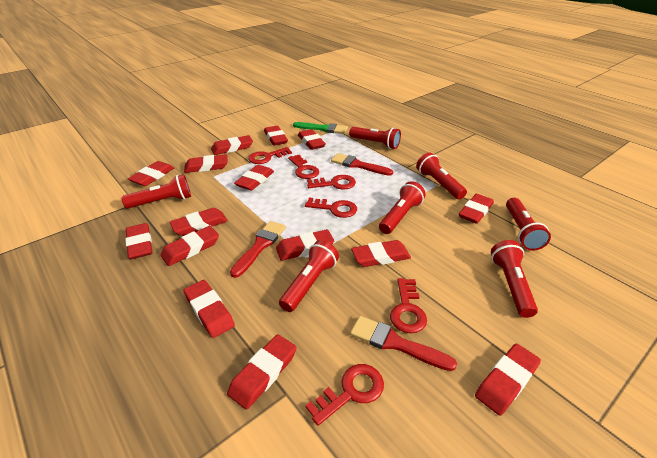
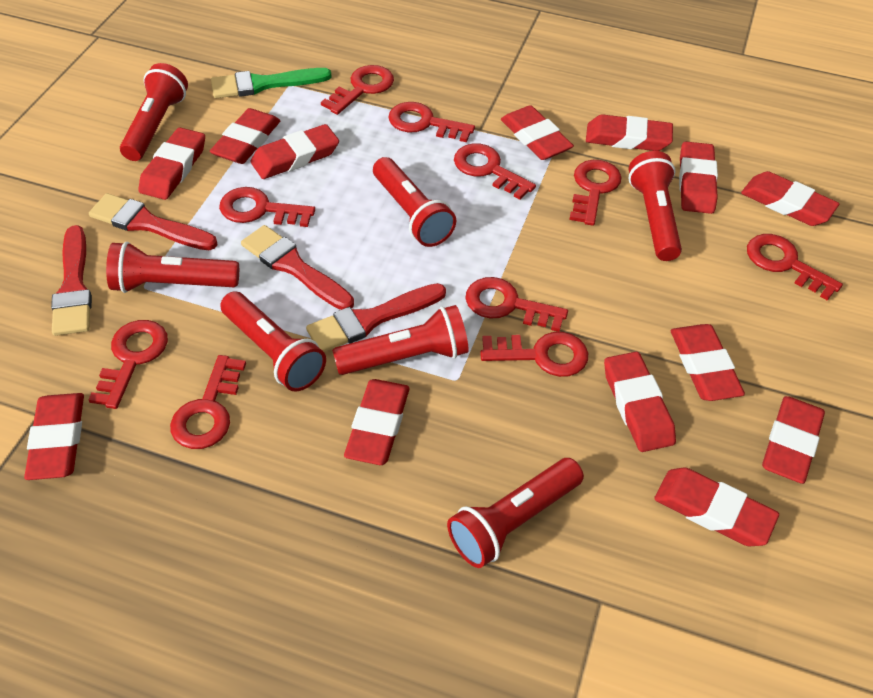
red brush: 3 -> 4
red eraser: 15 -> 13
red key: 6 -> 10

